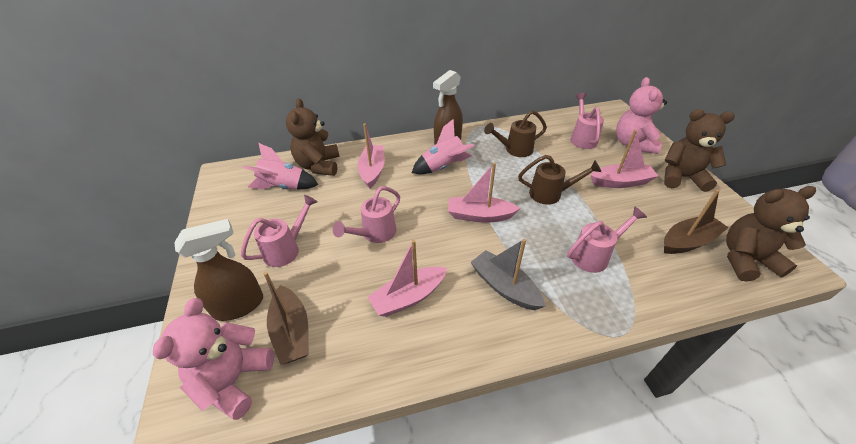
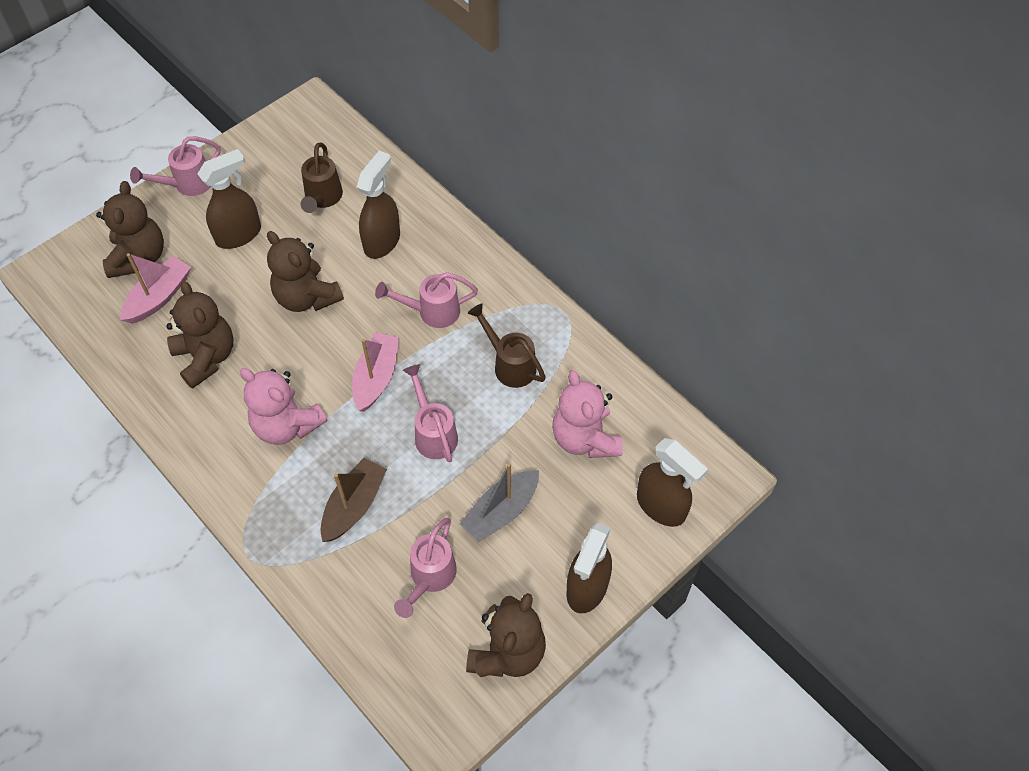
brown boat: 2 -> 1
brown spray bottle: 2 -> 4
brown teddy bear: 3 -> 4
pink boat: 4 -> 2
pink rocket: 2 -> 0

